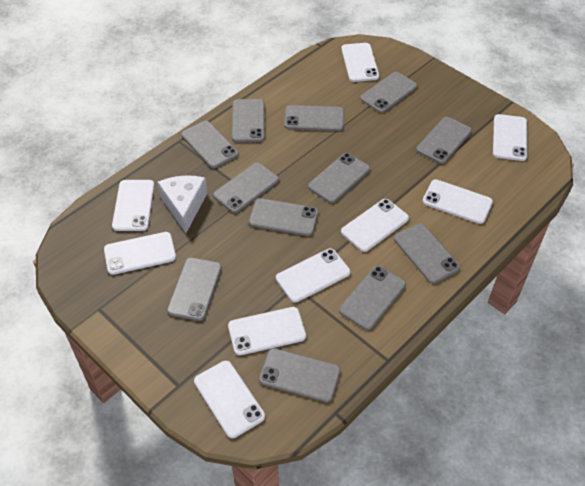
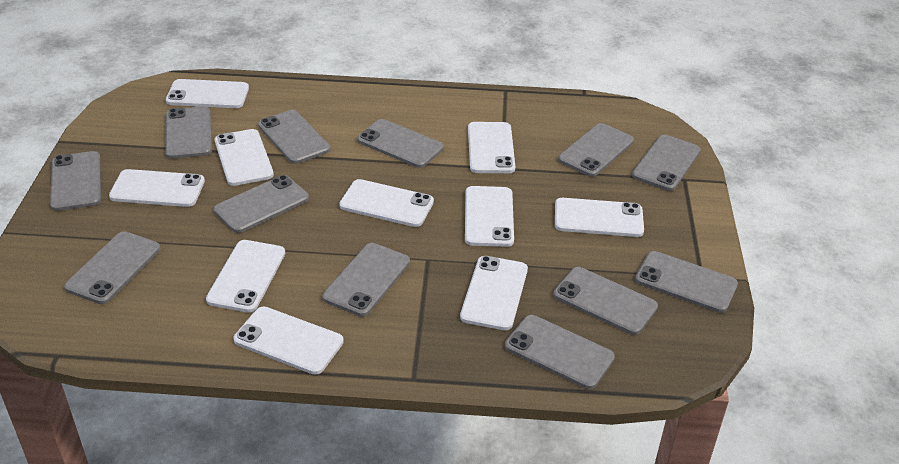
white cheese: 1 -> 0
white phone: 9 -> 10

